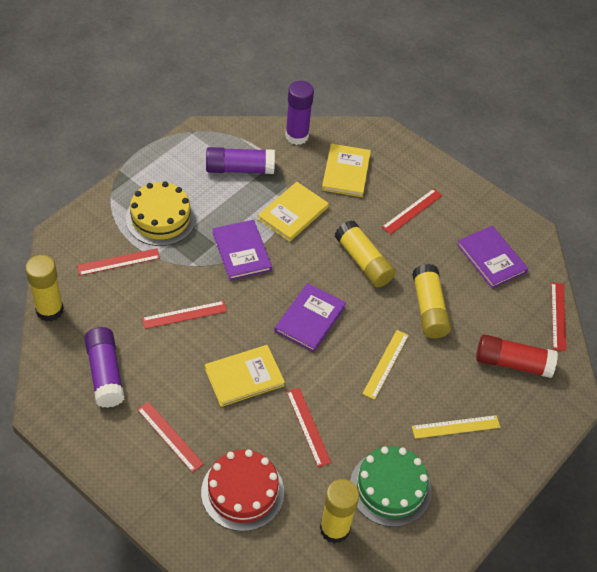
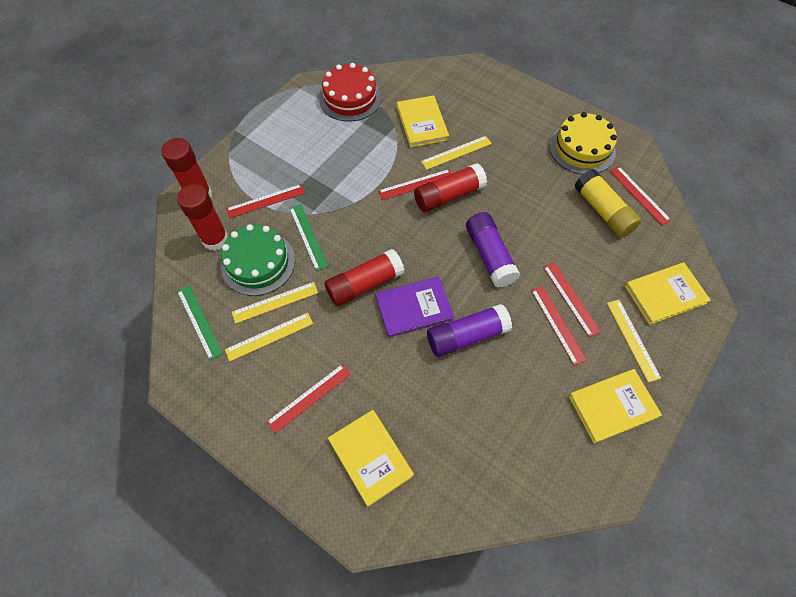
green ruler: 0 -> 2
purple book: 3 -> 1
purple glue stick: 3 -> 2
red glue stick: 1 -> 4
yellow book: 3 -> 4
yellow glue stick: 4 -> 1
yellow ruler: 2 -> 4

